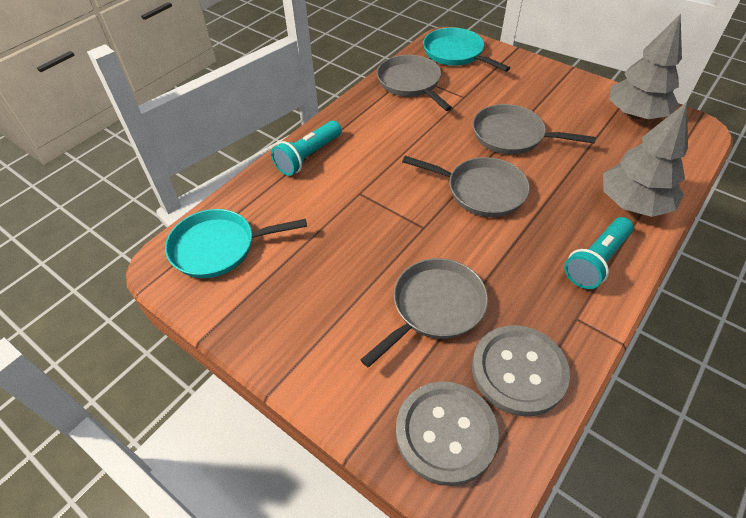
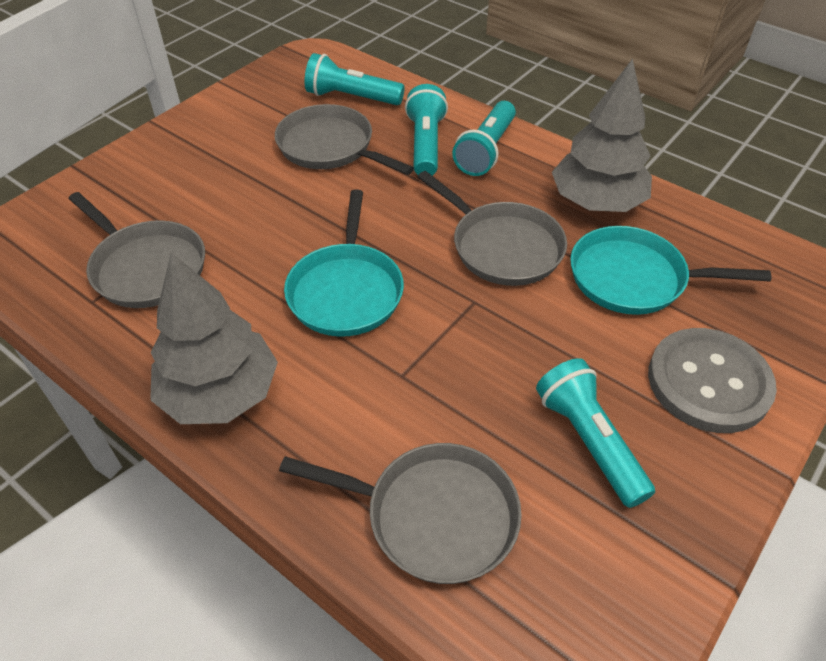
grey button: 2 -> 1
turquoise flashlight: 2 -> 4

